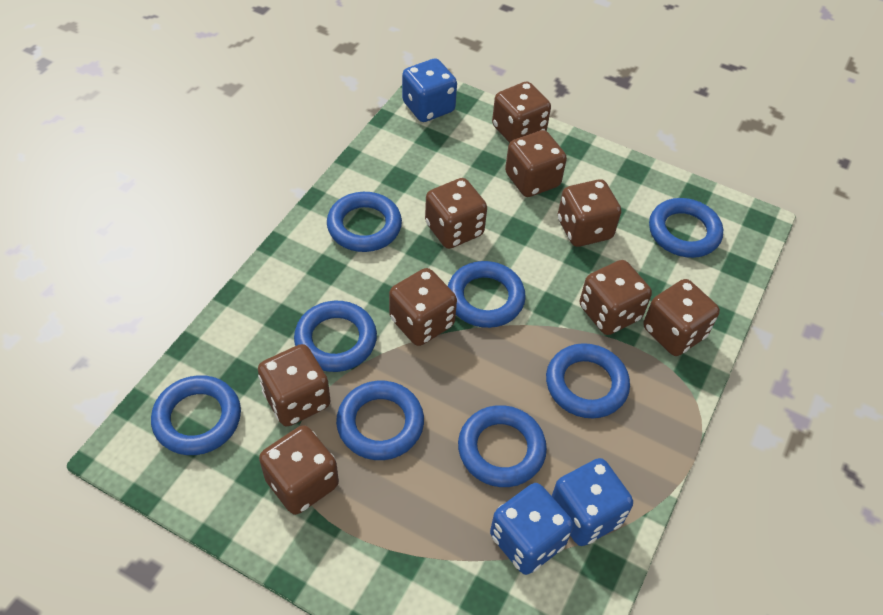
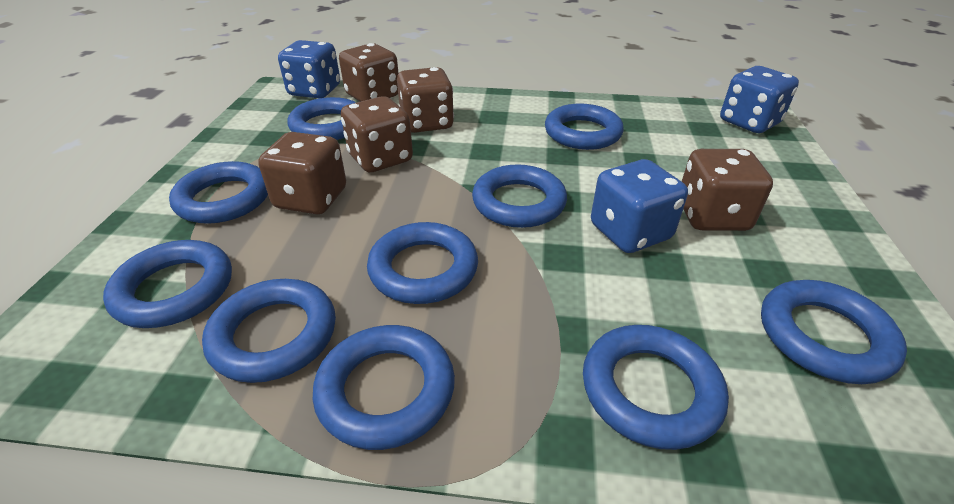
blue ring: 8 -> 10
brown dice: 9 -> 5

